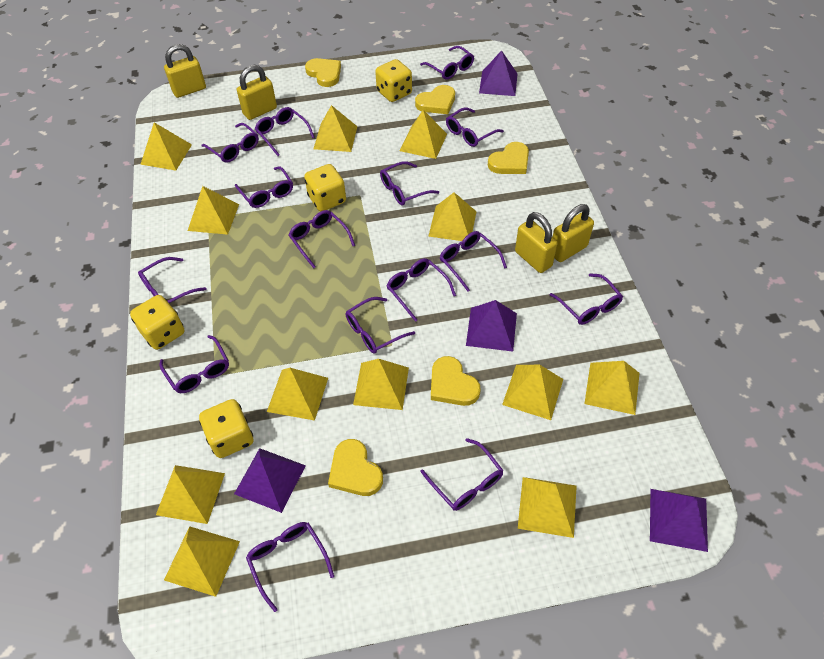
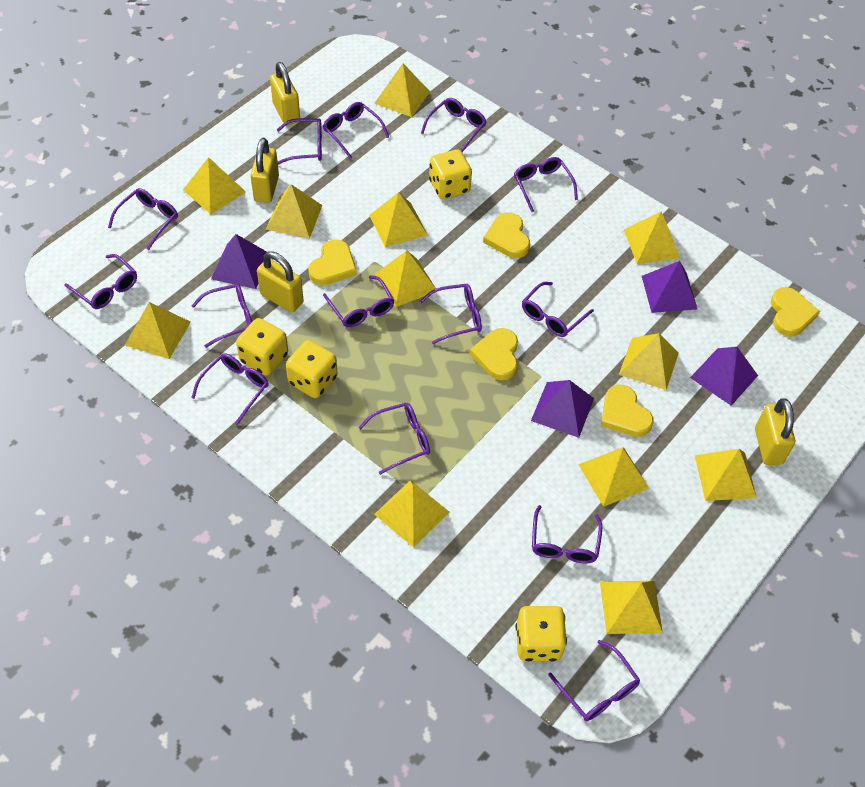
purple glasses: 15 -> 14

